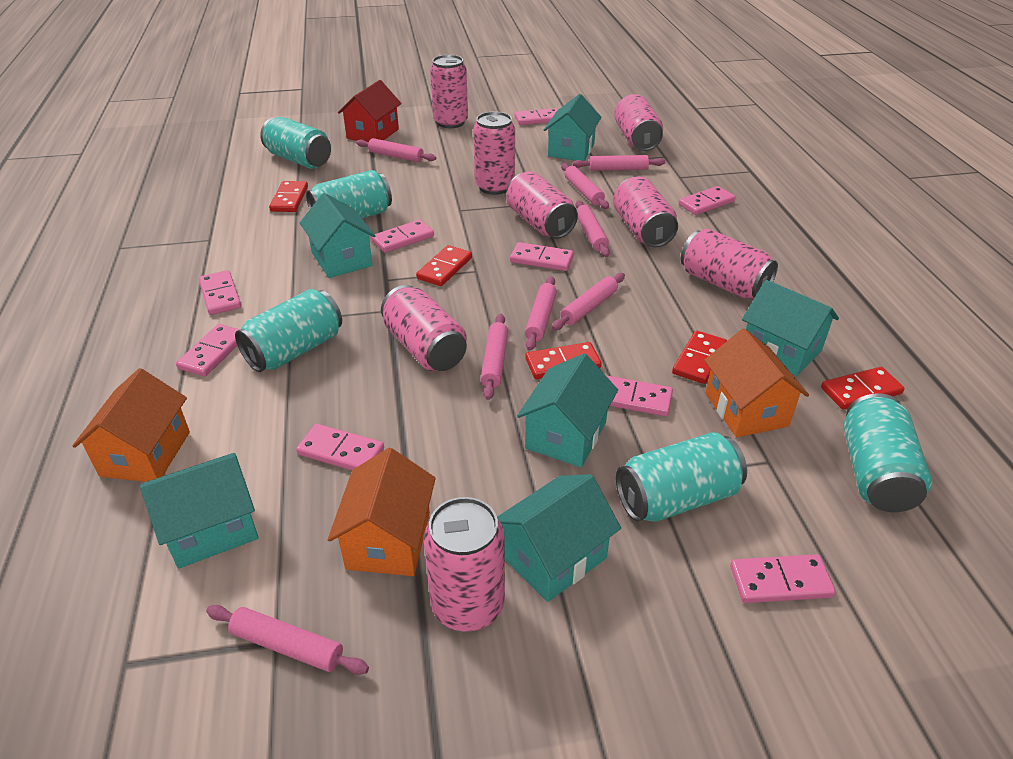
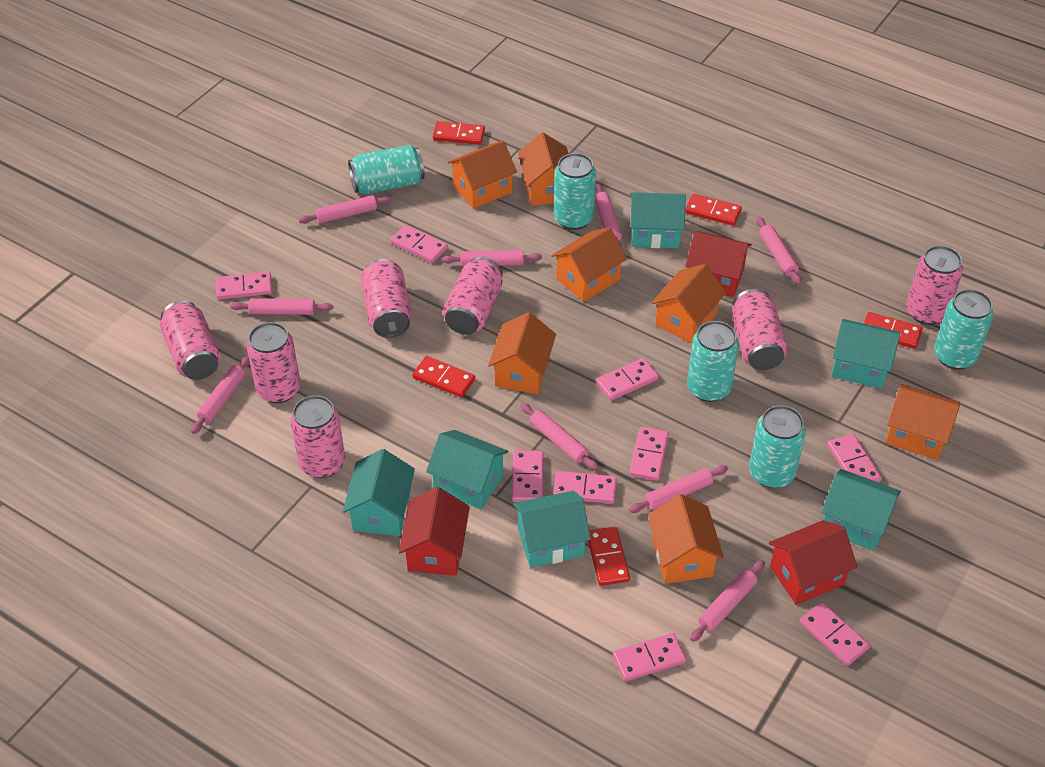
orange house: 3 -> 7
pink can: 8 -> 7
pink rolling pin: 8 -> 9
red house: 1 -> 3

